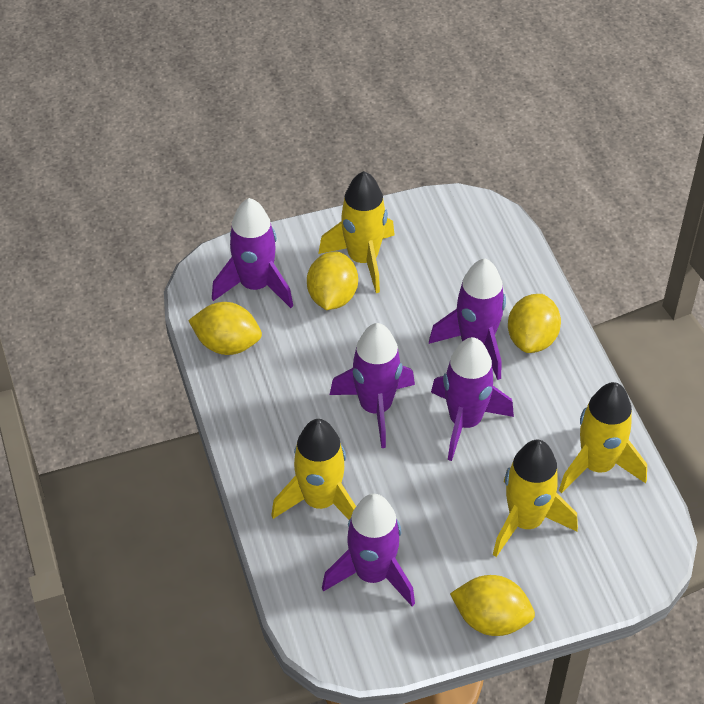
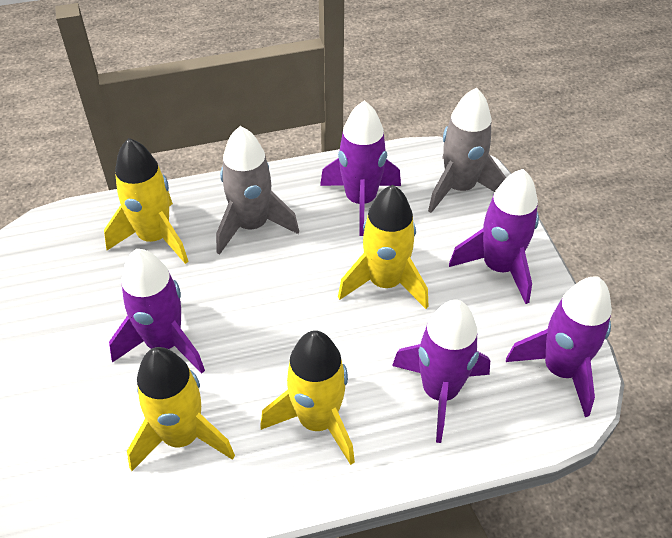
grey rocket: 0 -> 2
yellow lemon: 4 -> 0

